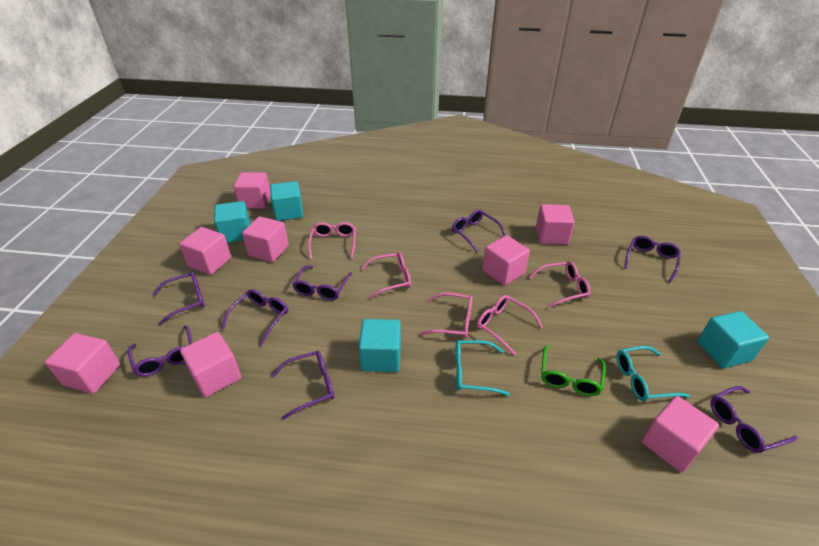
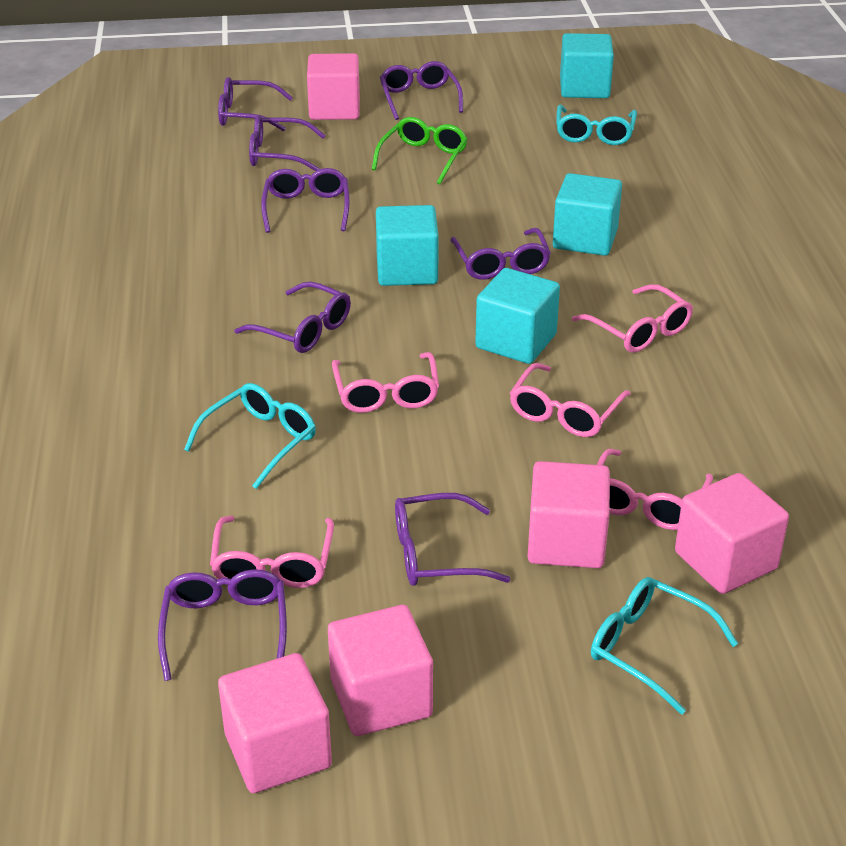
pink cube: 8 -> 5
turquoise glasses: 2 -> 3

